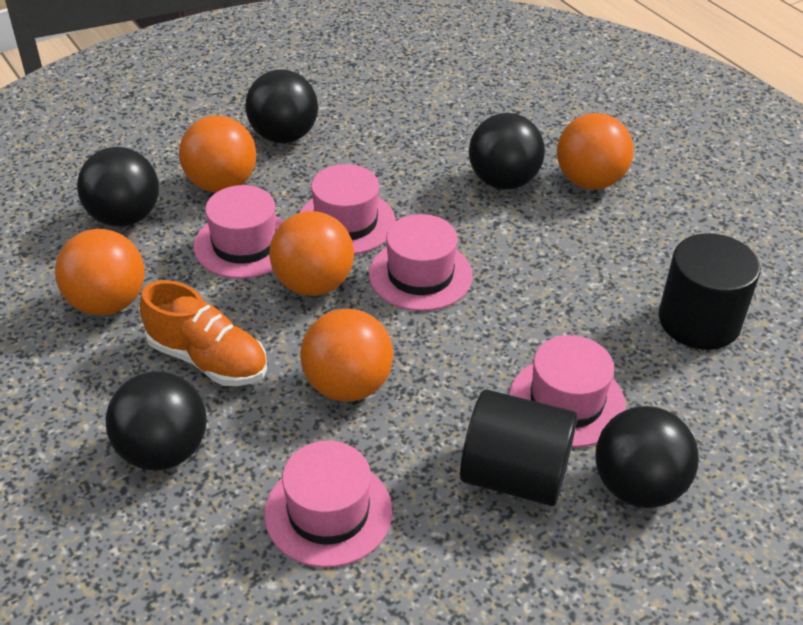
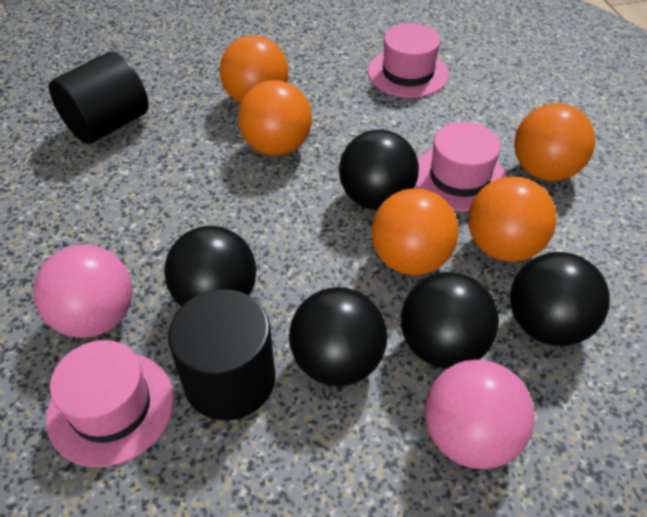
orange shoe: 1 -> 0
pink ball: 0 -> 2
pink hat: 5 -> 3

